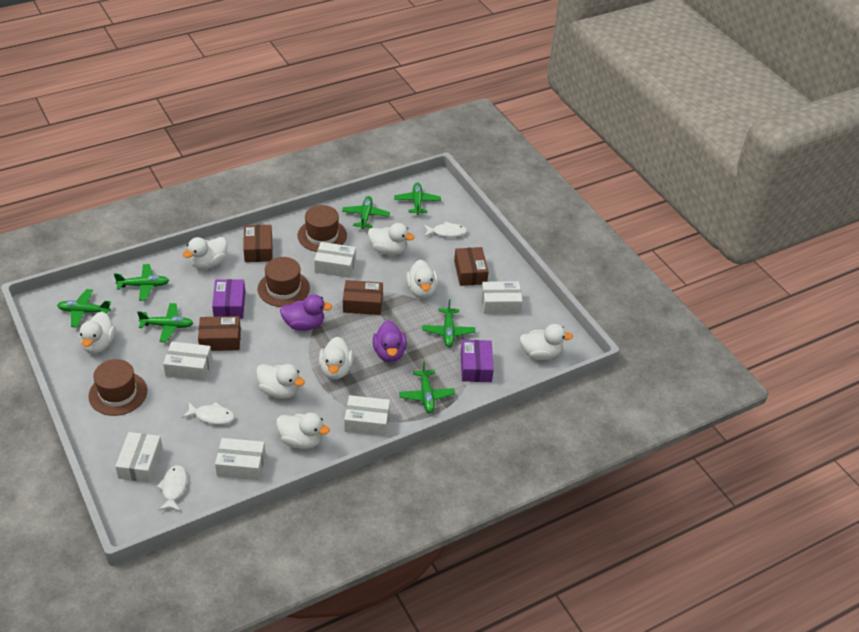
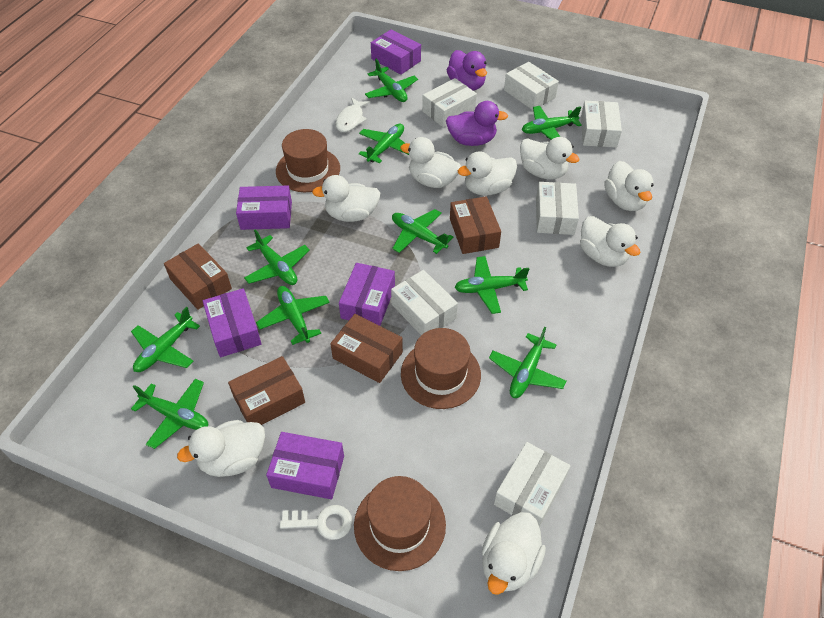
green plane: 7 -> 10
purple box: 2 -> 5
white fish: 3 -> 1
white key: 0 -> 1

